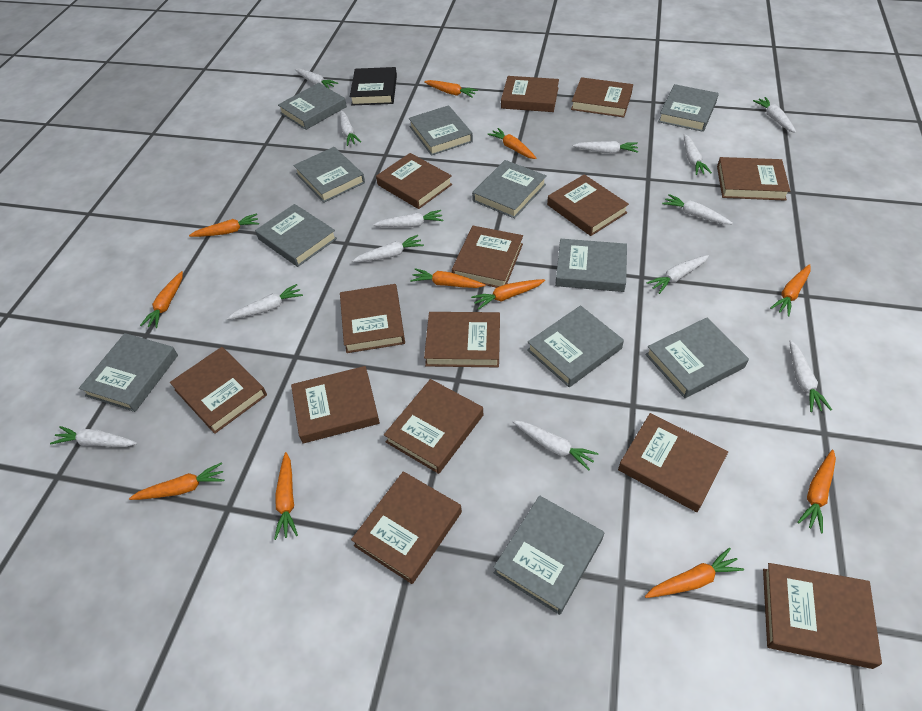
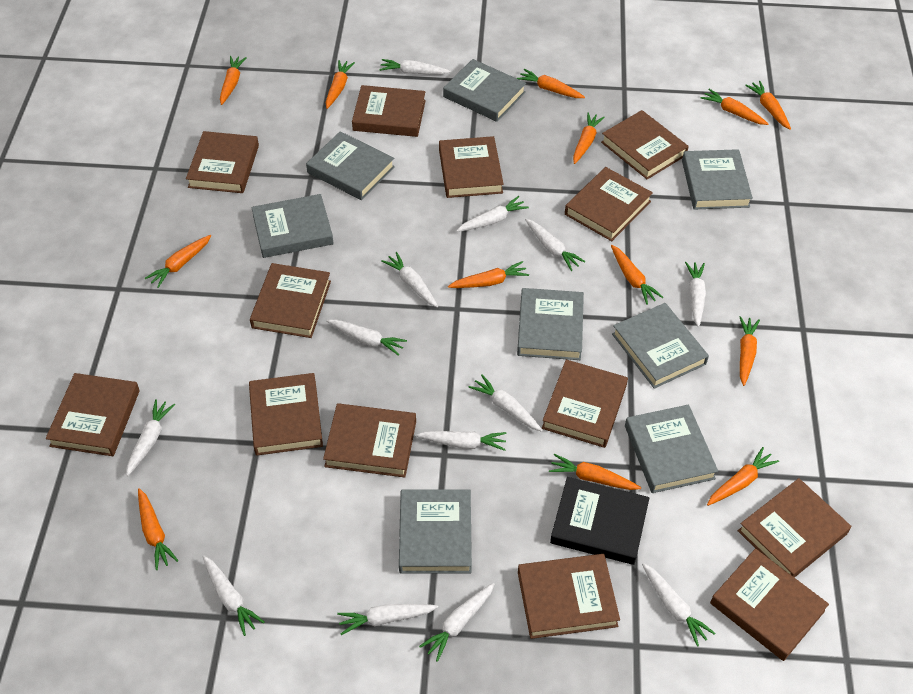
brown book: 14 -> 13
grey book: 11 -> 8
orange carrot: 11 -> 13

